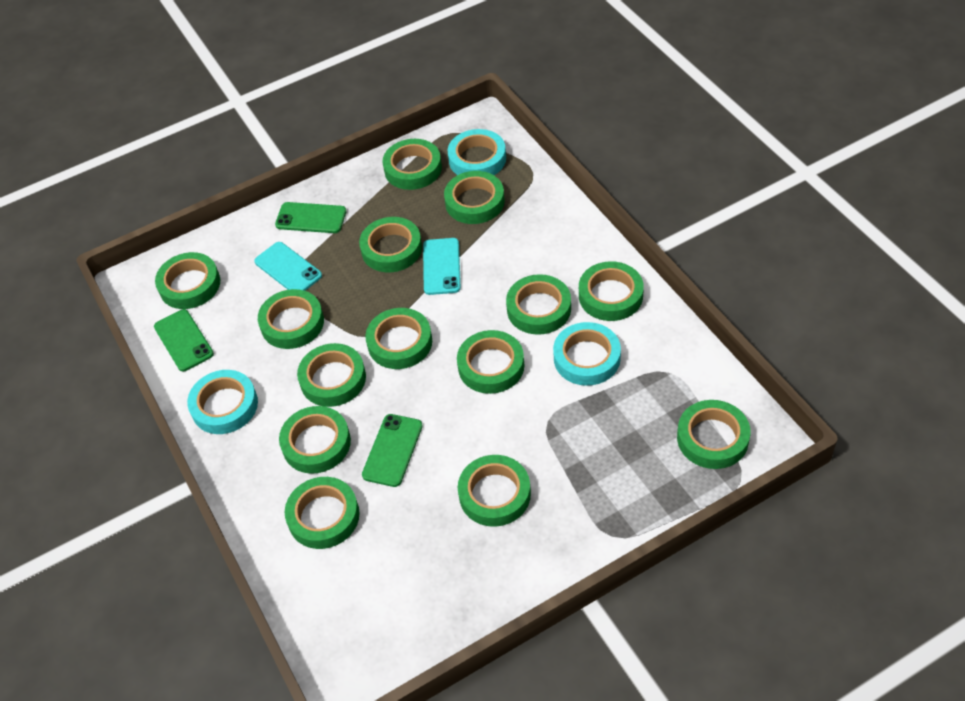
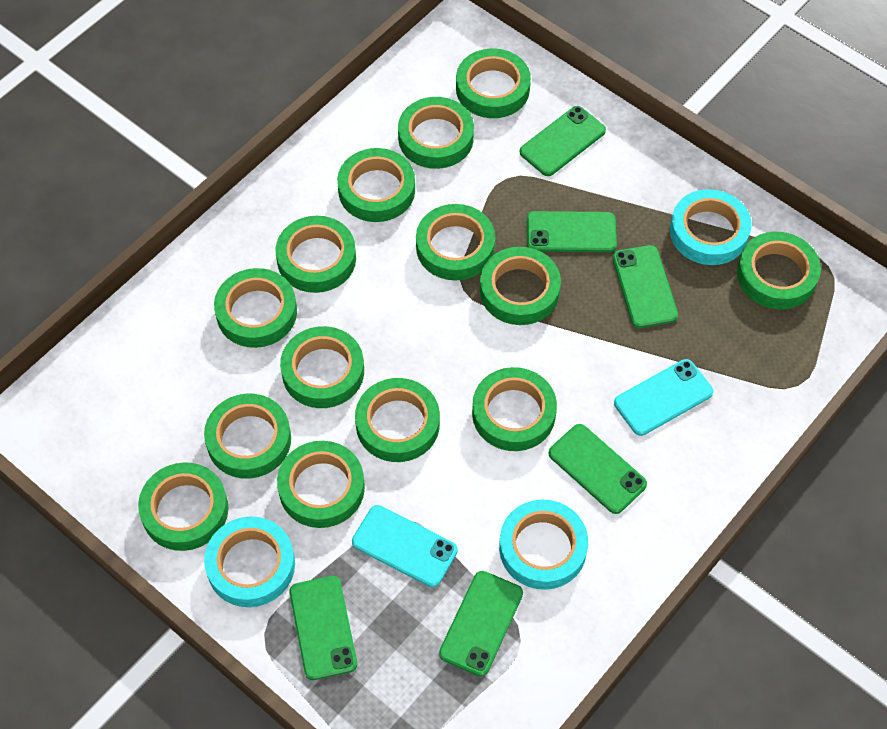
green phone: 3 -> 6

